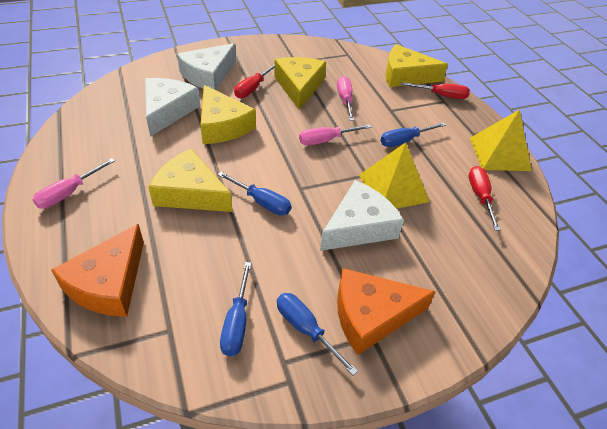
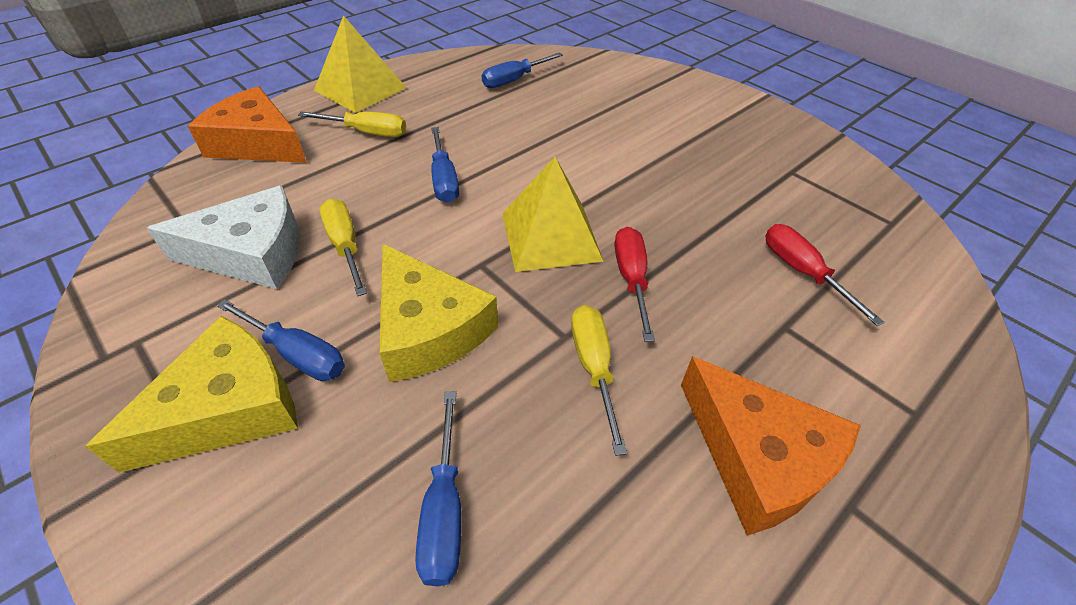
pink screwdriver: 3 -> 0
red screwdriver: 3 -> 2
white cheese: 3 -> 1
yellow cheese: 4 -> 2
yellow screwdriver: 0 -> 3

